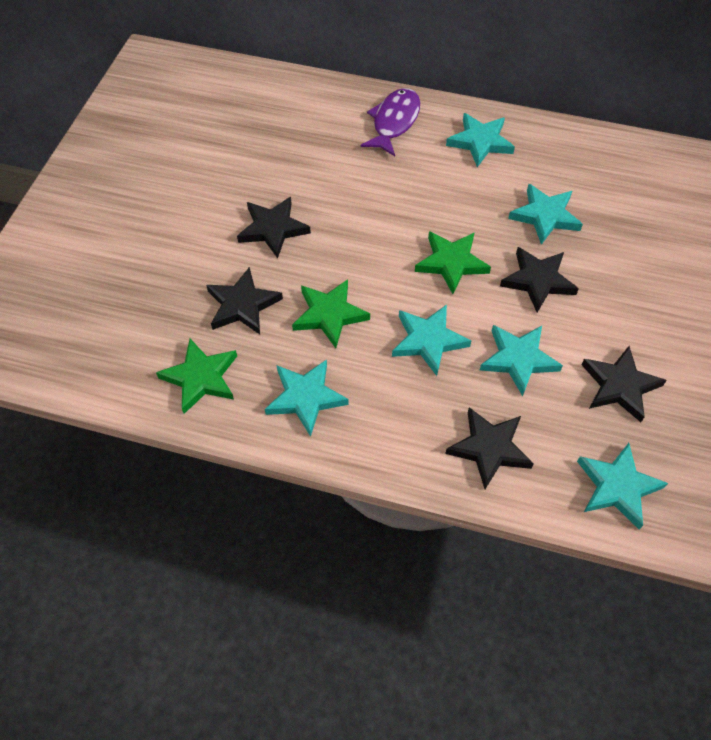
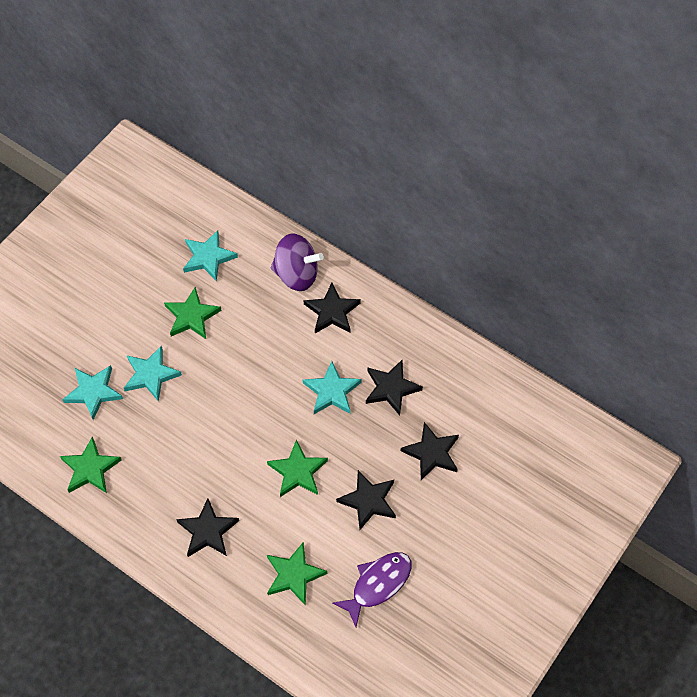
green star: 3 -> 4
purple spinning top: 0 -> 1
turquoise star: 6 -> 4

